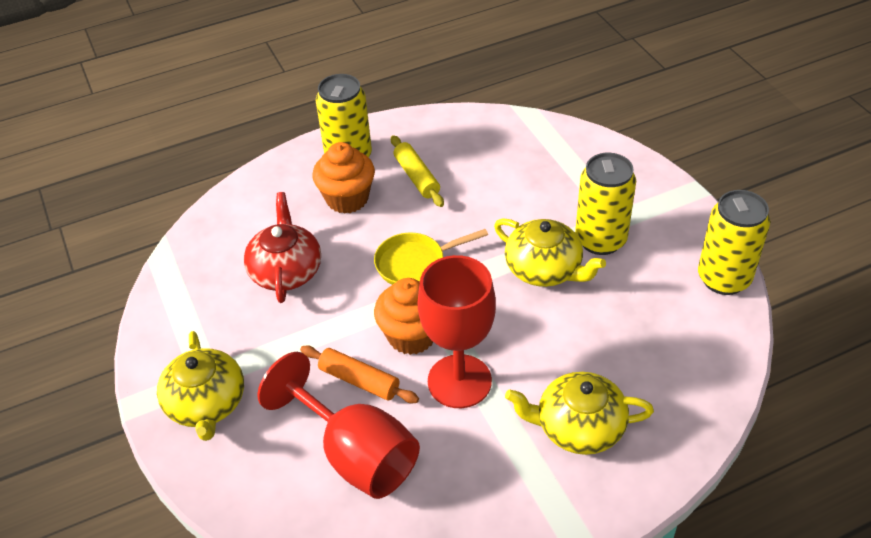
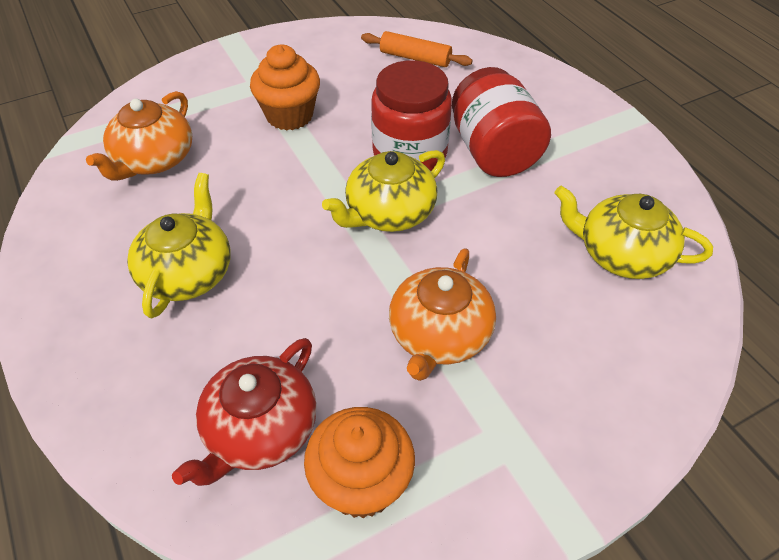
orange teapot: 0 -> 2
red goblet: 2 -> 0
red jar: 0 -> 2
yellow can: 3 -> 0
yellow pan: 1 -> 0
yellow rolling pin: 1 -> 0

